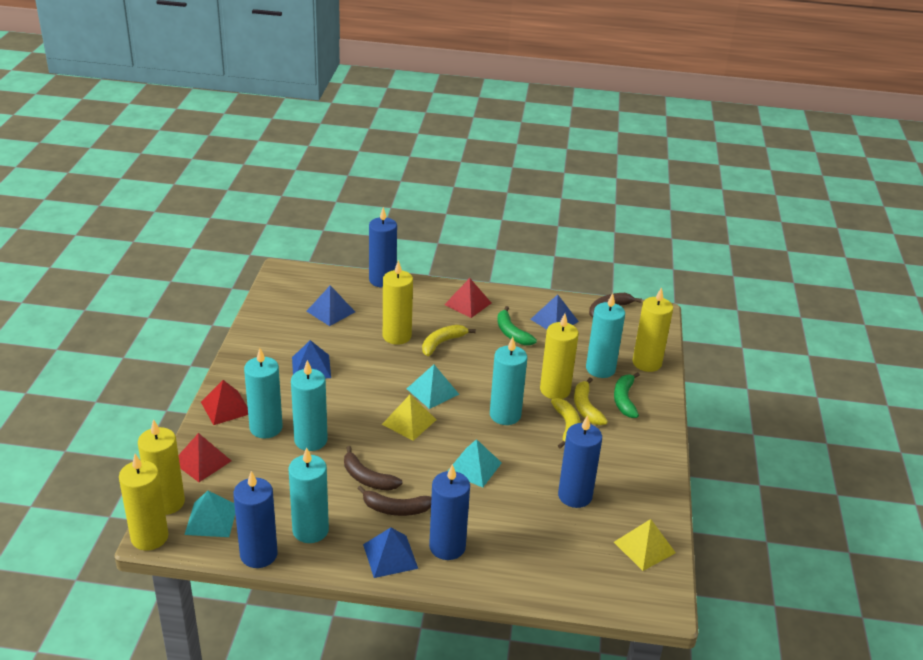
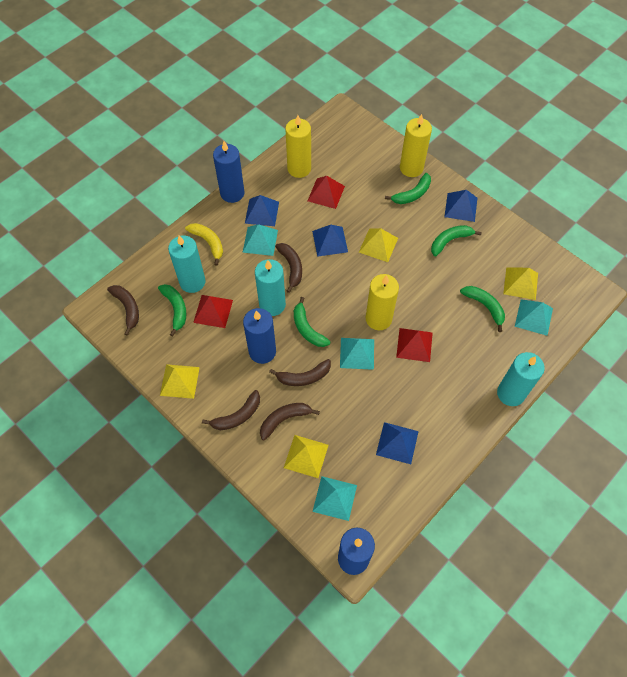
blue candle: 4 -> 3
brown banana: 3 -> 5
green banana: 2 -> 5
turquoise candle: 5 -> 3
turquoise pyramid: 3 -> 4
yellow banana: 3 -> 1
yellow candle: 5 -> 3
yellow pyramid: 2 -> 4

